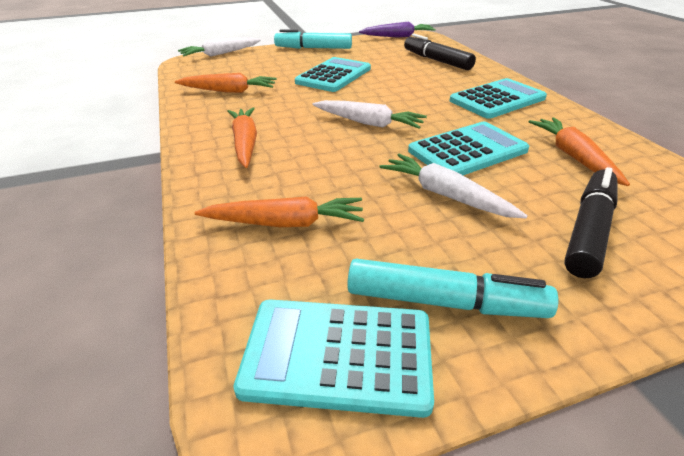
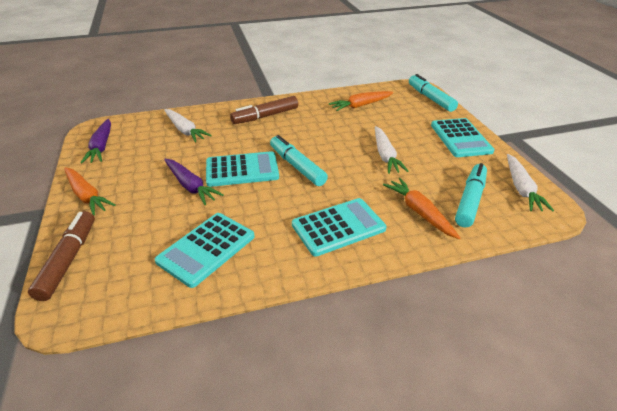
black marker: 2 -> 0
brown marker: 0 -> 2
orange carrot: 4 -> 3
purple carrot: 1 -> 2
turquoise marker: 2 -> 3

